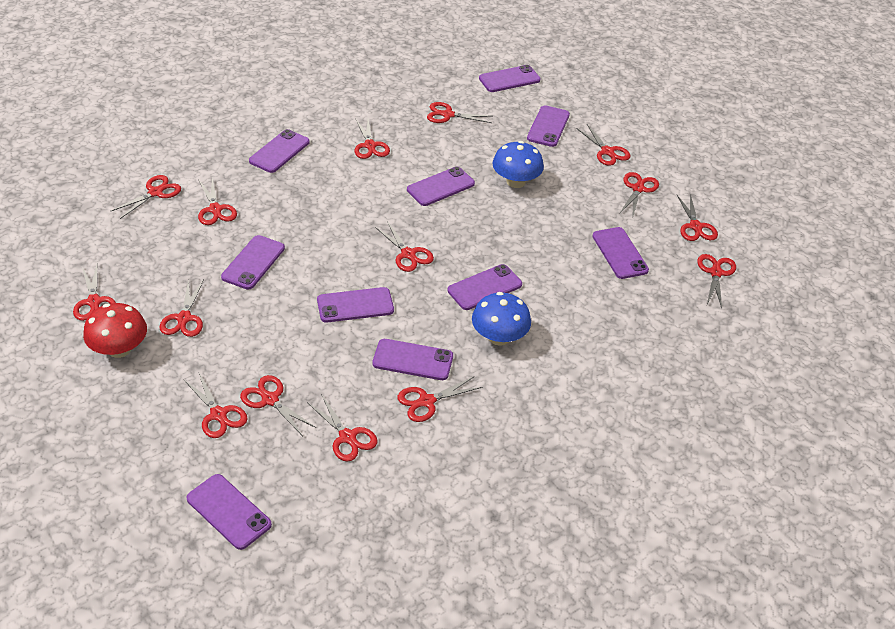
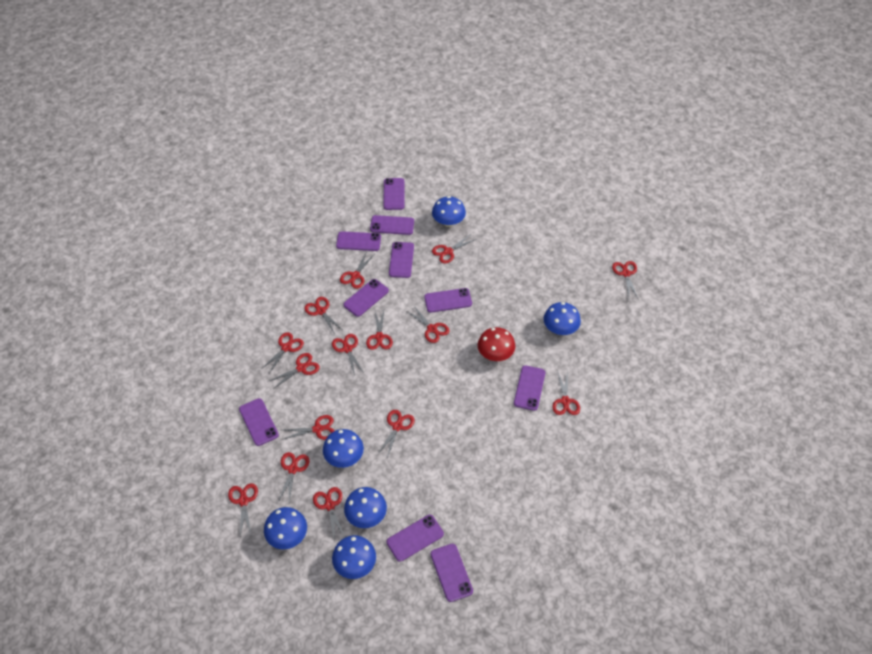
blue mushroom: 2 -> 6

